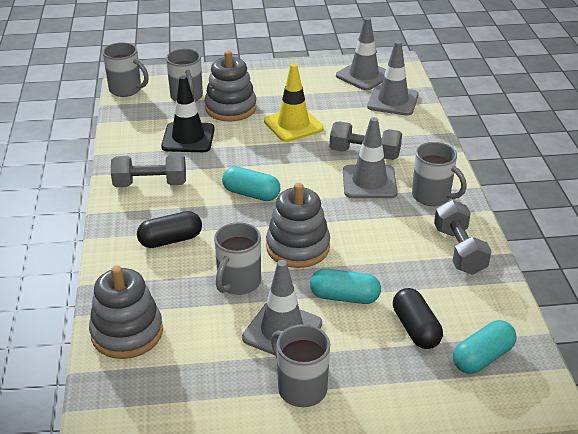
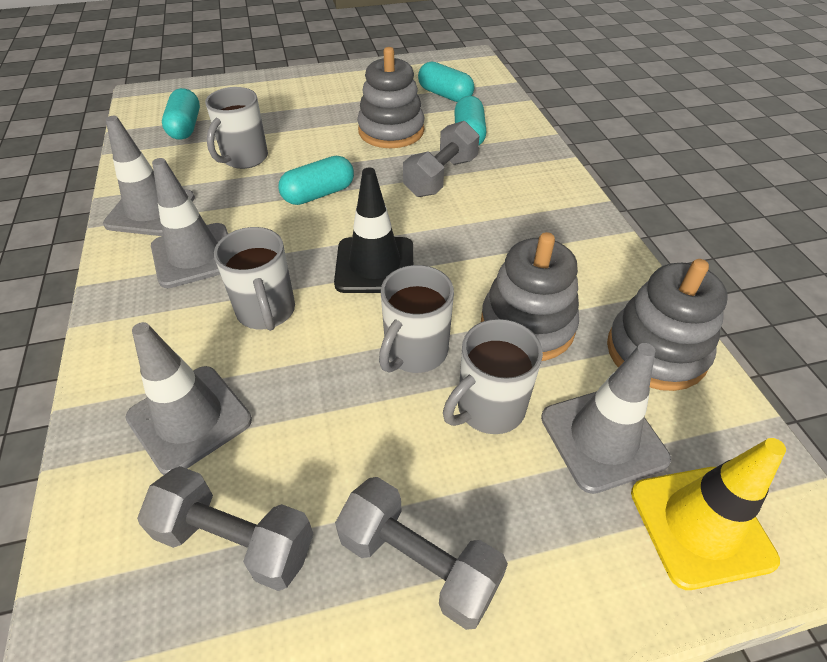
black capsule: 2 -> 0
grey mug: 5 -> 4
turquoise capsule: 3 -> 4

